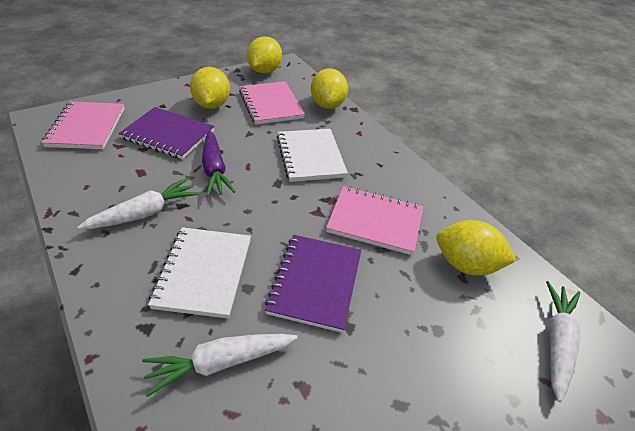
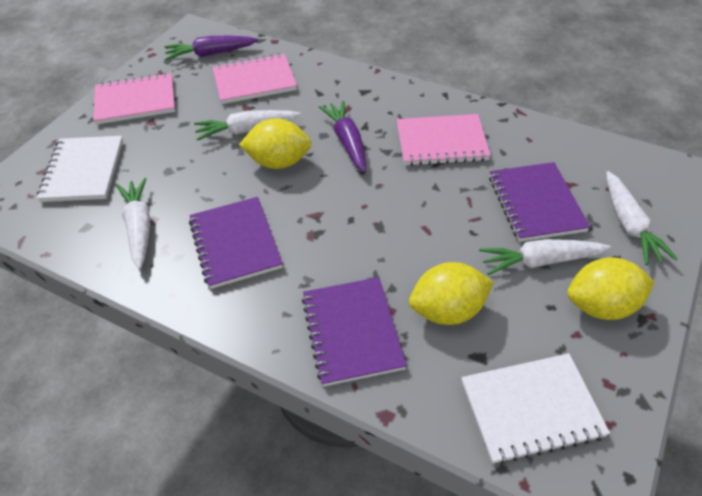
purple carrot: 1 -> 2
purple notebook: 2 -> 3
white carrot: 3 -> 4
yellow lemon: 4 -> 3

